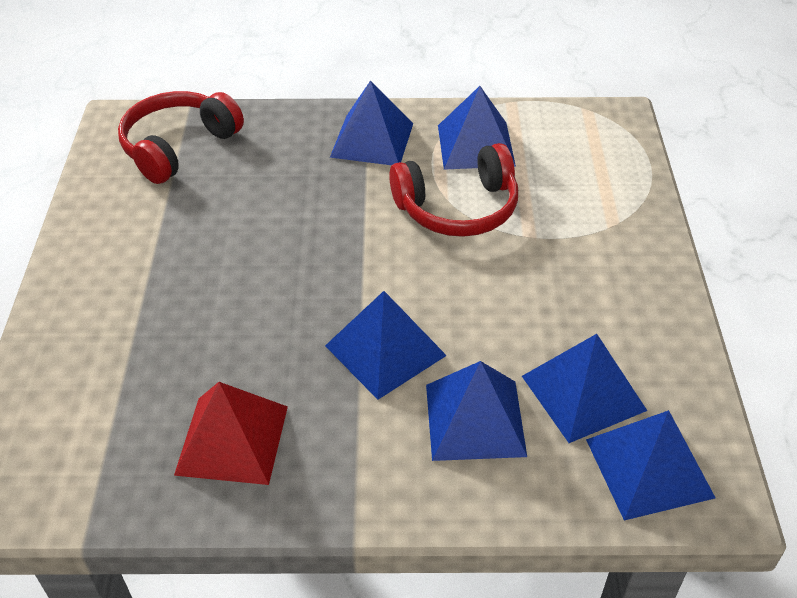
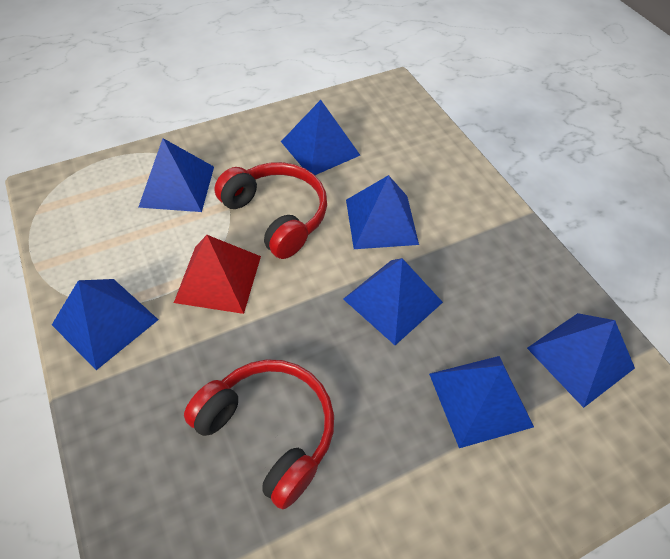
blue pyramid: 6 -> 7

